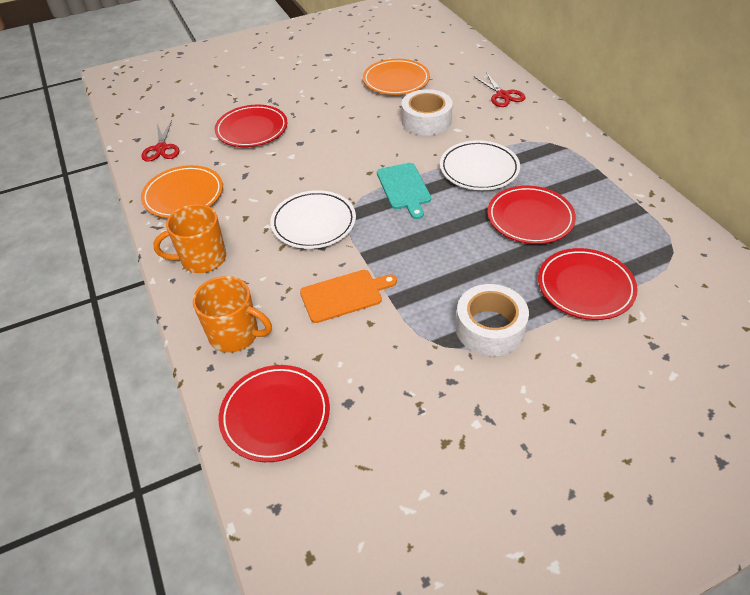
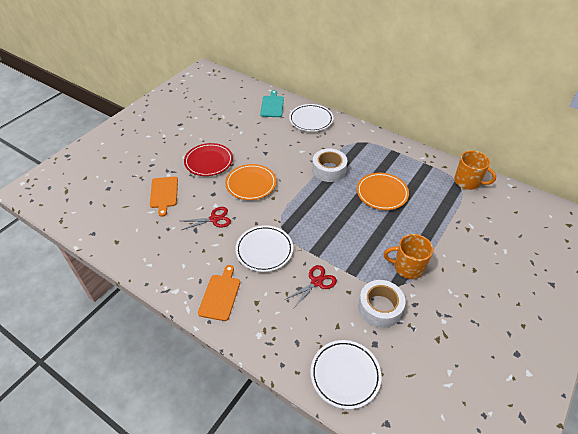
orange cutting board: 1 -> 2
red plate: 4 -> 1
white plate: 2 -> 3

